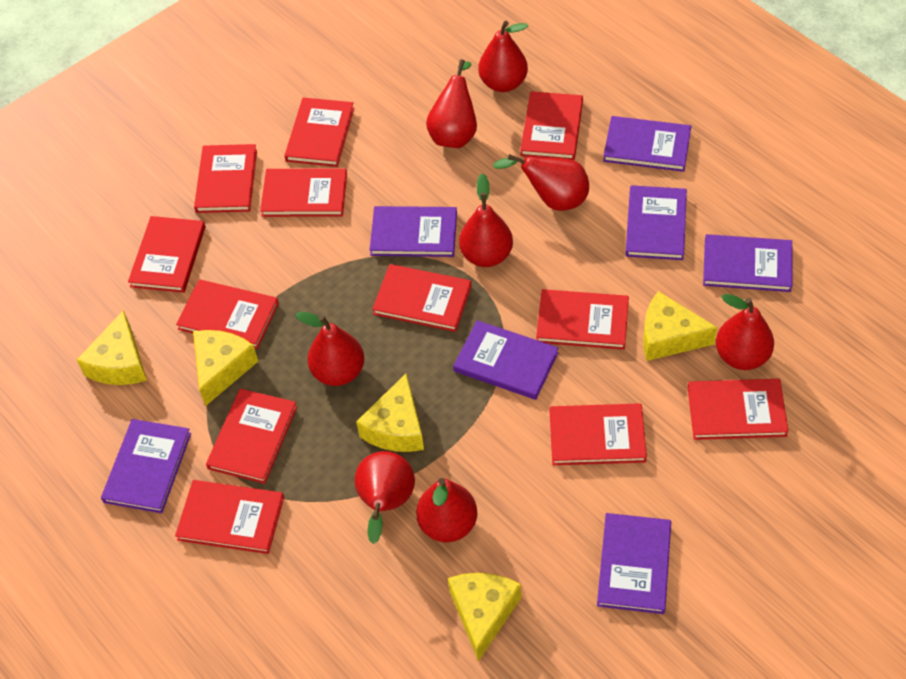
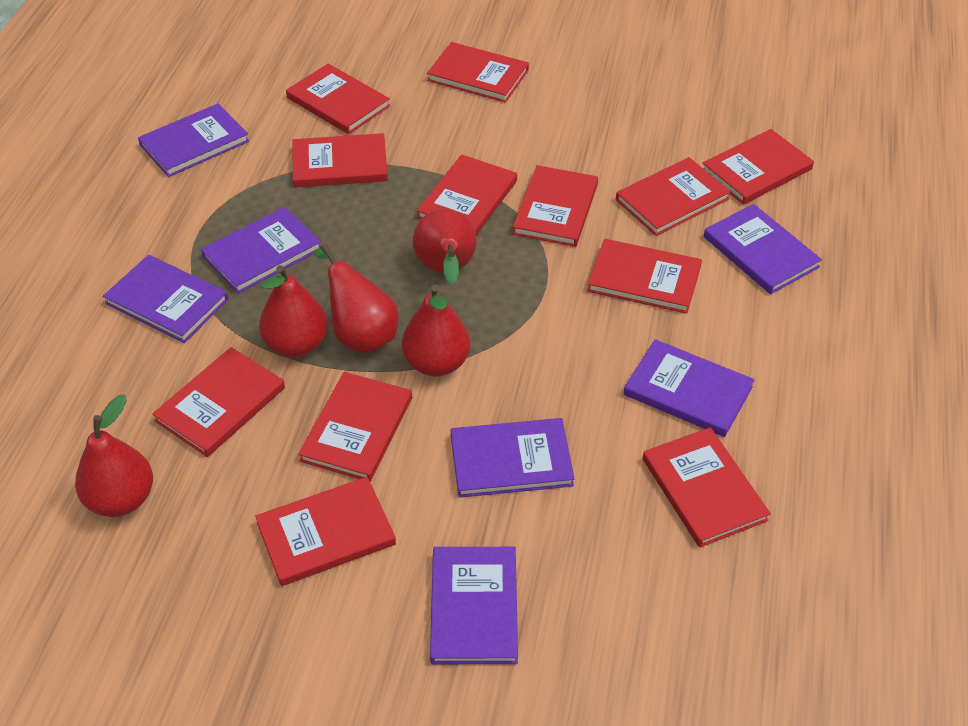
red pear: 8 -> 5
yellow cheese: 5 -> 0

